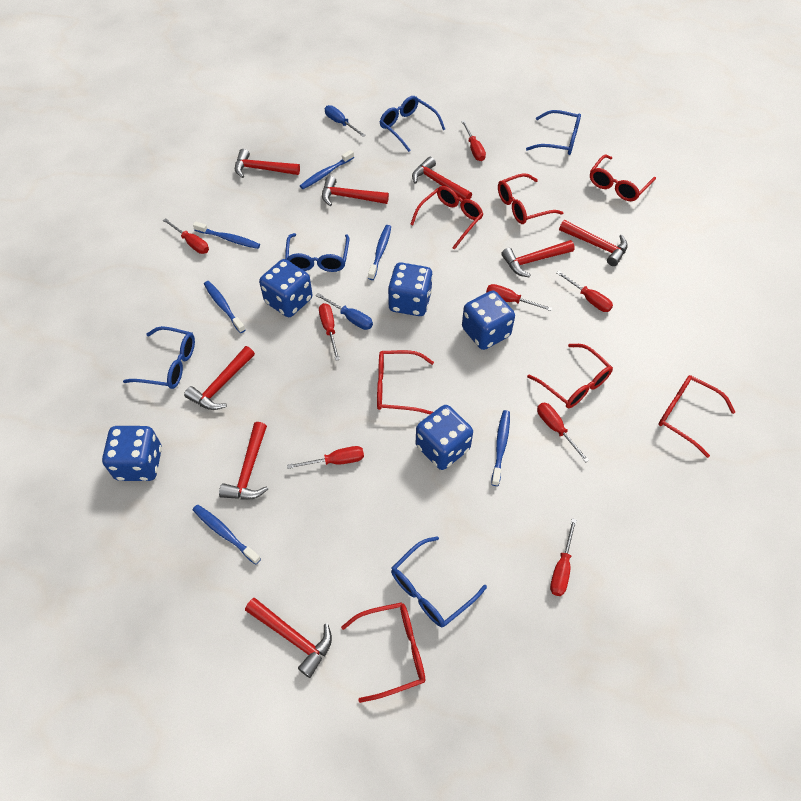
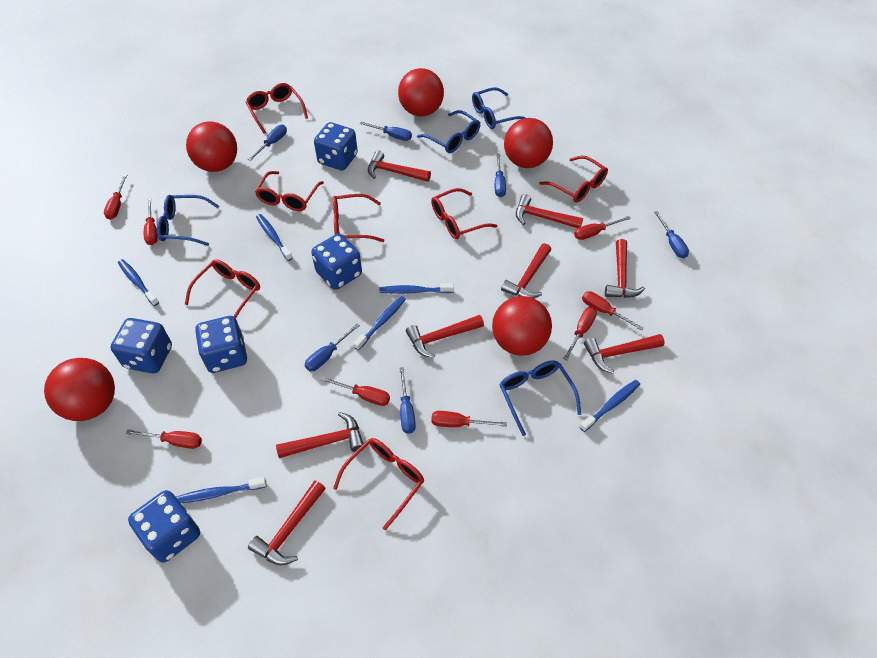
blue glasses: 5 -> 4
blue screwdriver: 2 -> 6
red ball: 0 -> 5

